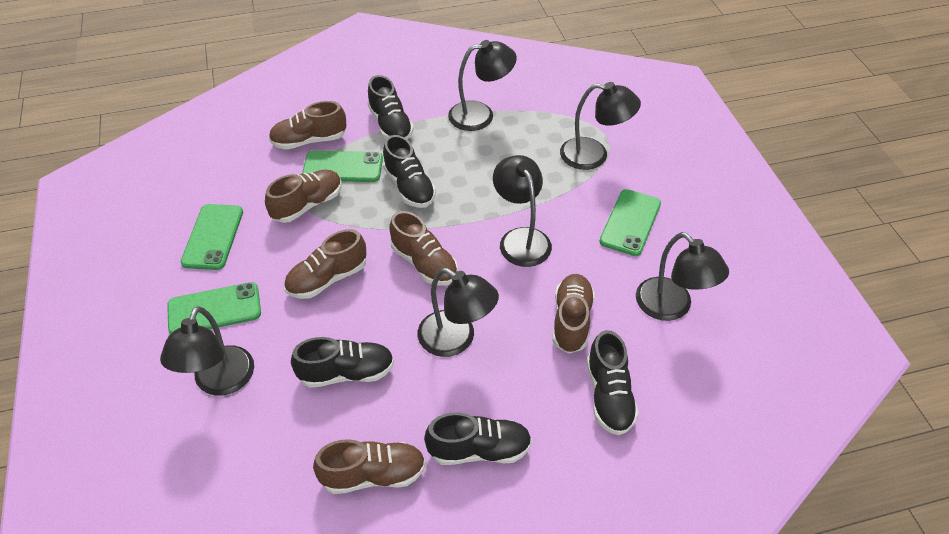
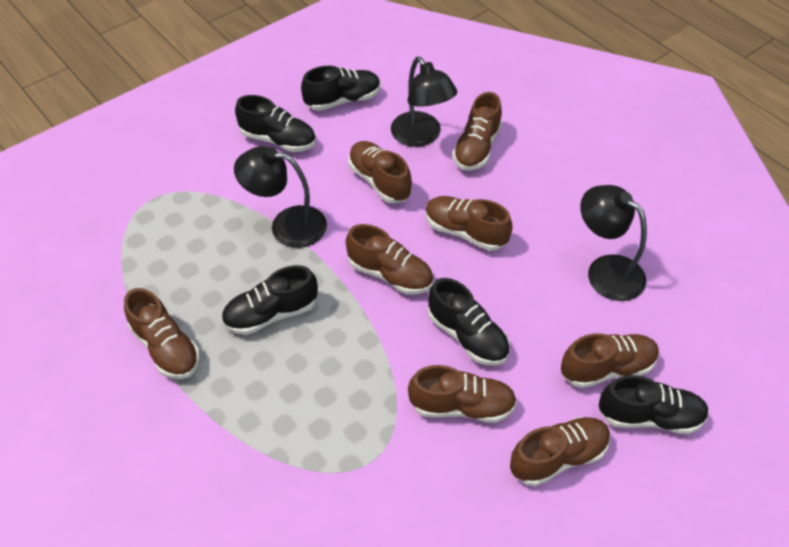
black lamp: 6 -> 3
brown shoe: 6 -> 8
green phone: 4 -> 0

